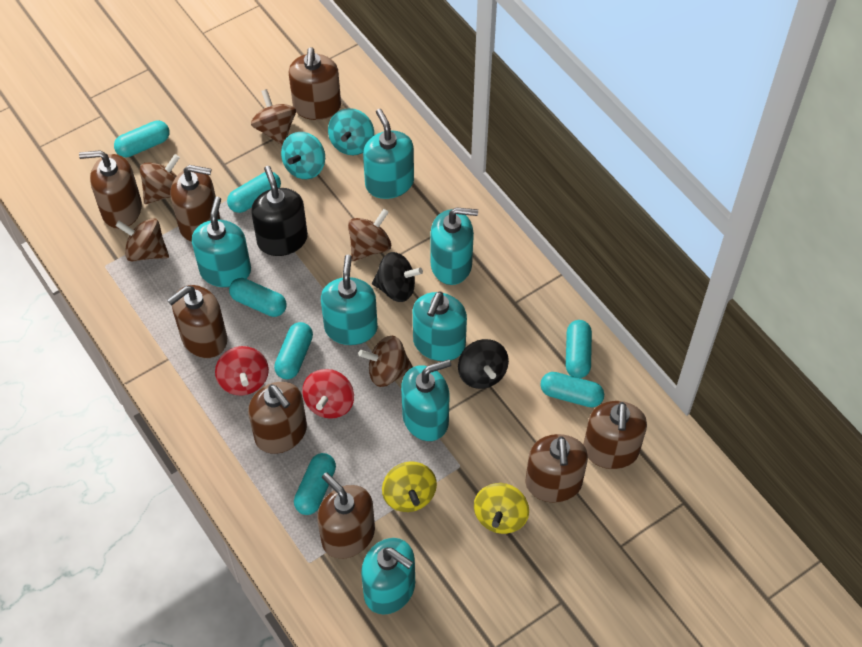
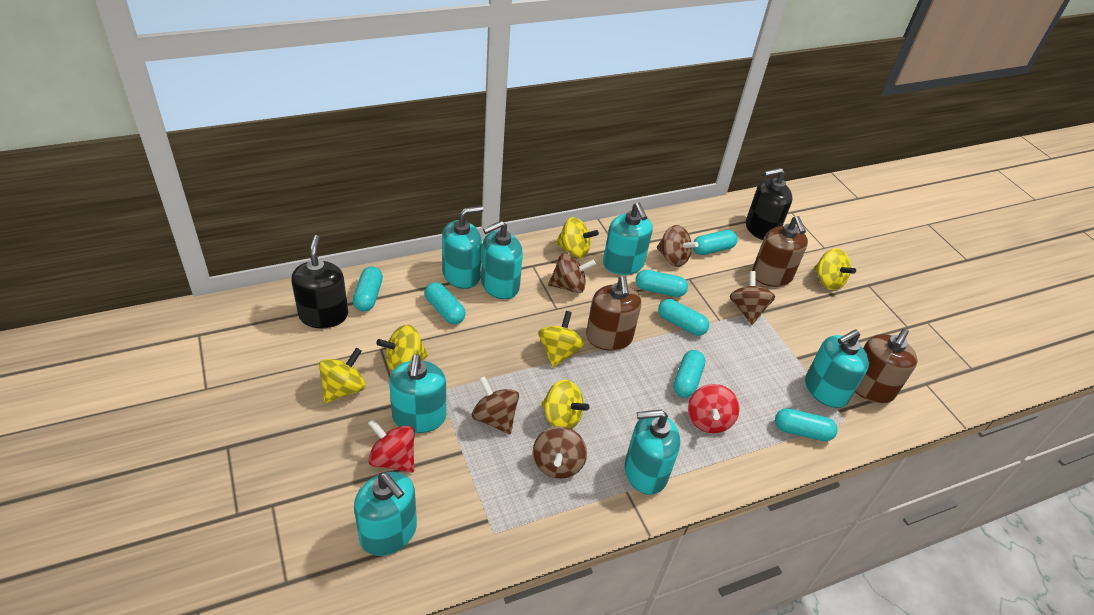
black soap dispenser: 1 -> 2
black spinning top: 2 -> 0
brown soap dispenser: 8 -> 3
turquoise spinning top: 2 -> 0
yellow spinning top: 2 -> 6

